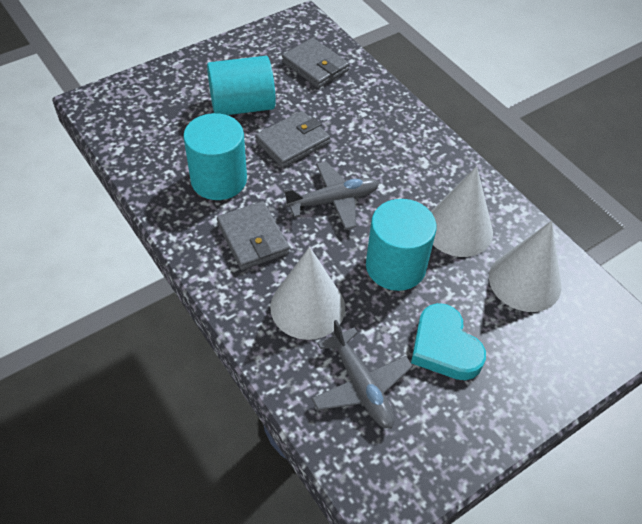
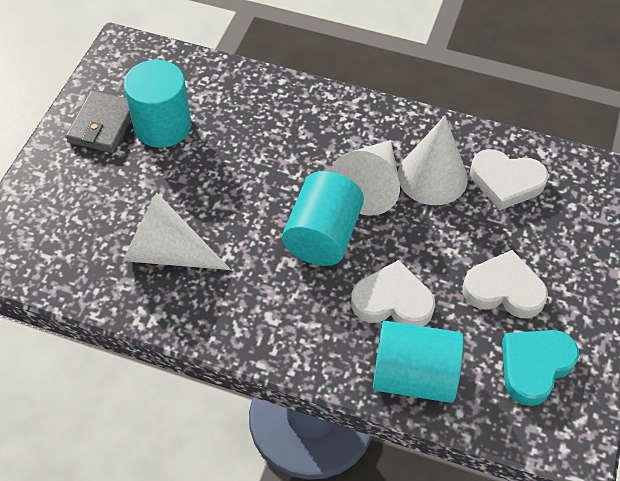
grey plane: 2 -> 0
grey wallet: 3 -> 1
white heart: 0 -> 3

